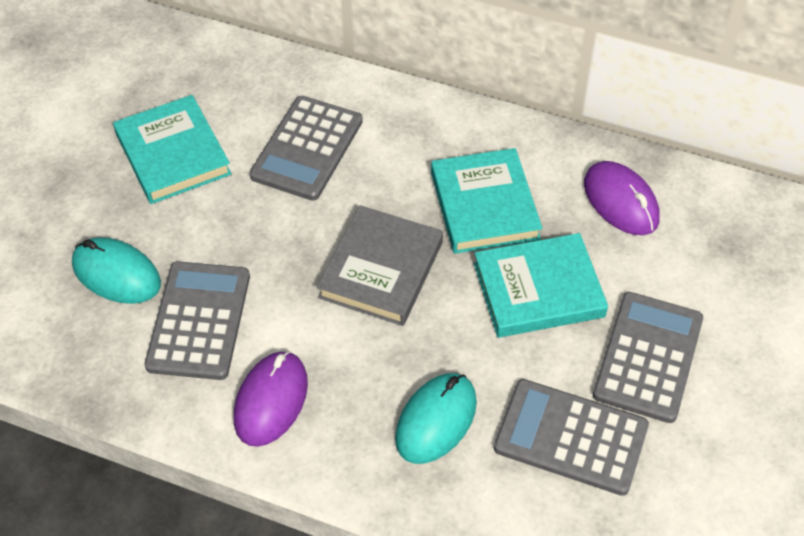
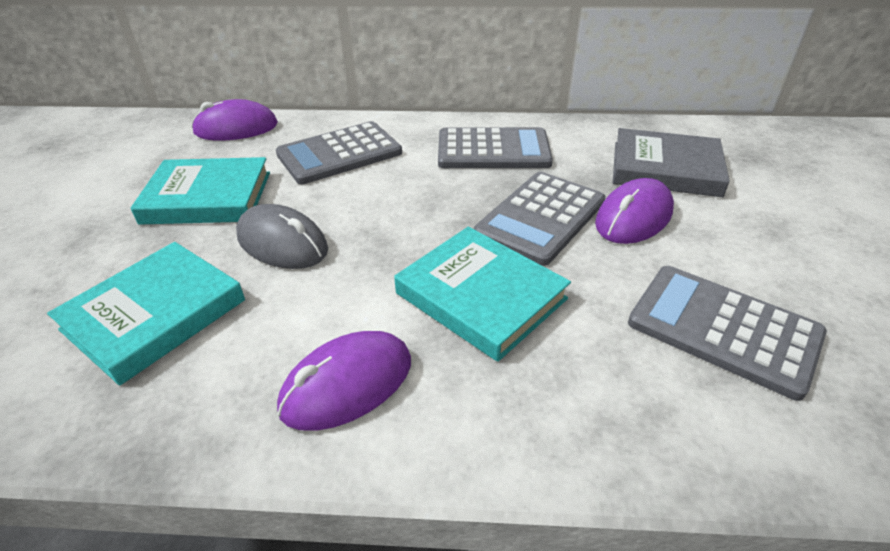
grey mouse: 0 -> 1
purple mouse: 2 -> 3
turquoise mouse: 2 -> 0

